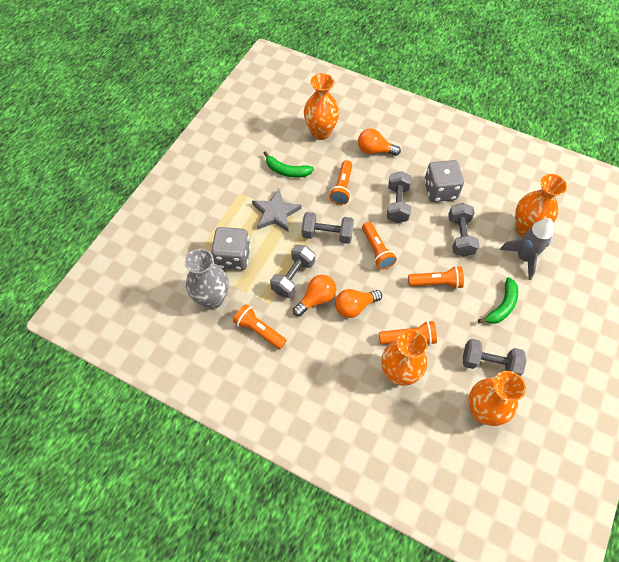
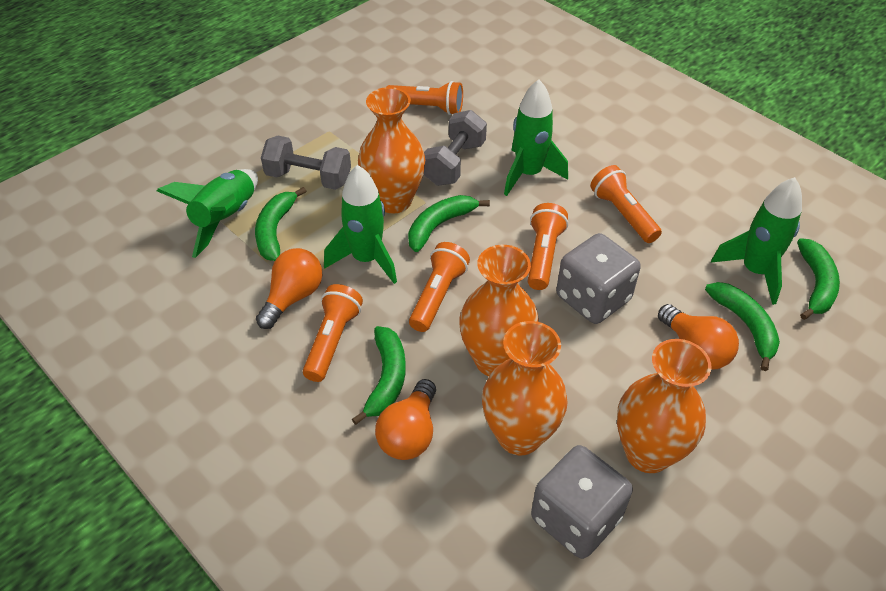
green banana: 2 -> 5
green rocket: 0 -> 4
grey dumbbell: 5 -> 2
grey rocket: 1 -> 0
grey star: 1 -> 0
grey vase: 1 -> 0

